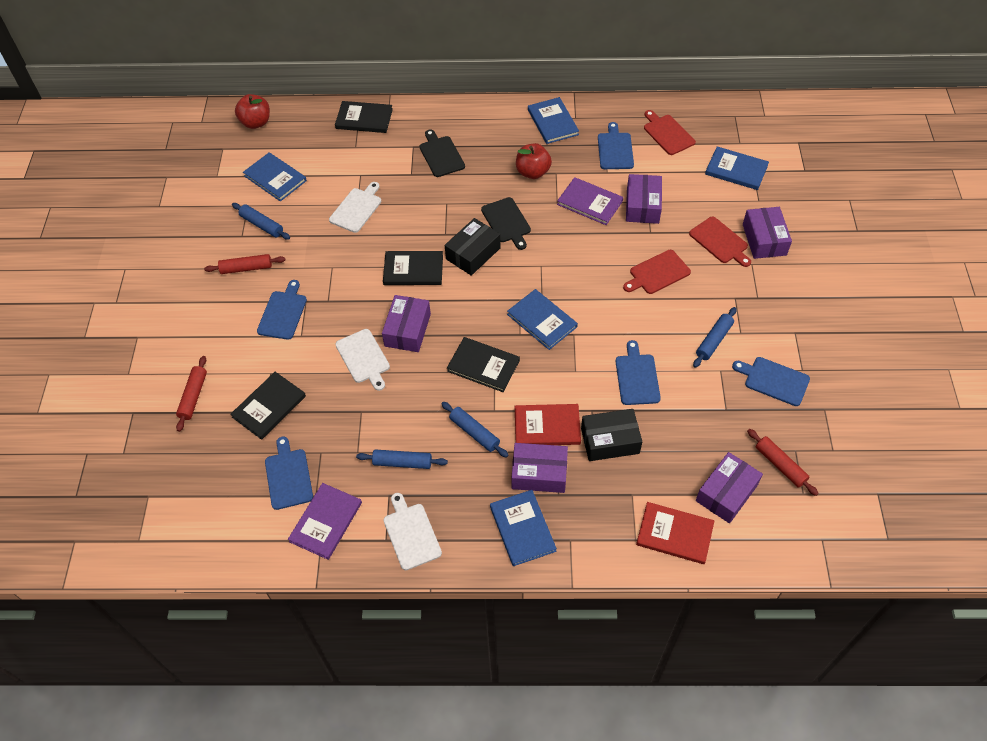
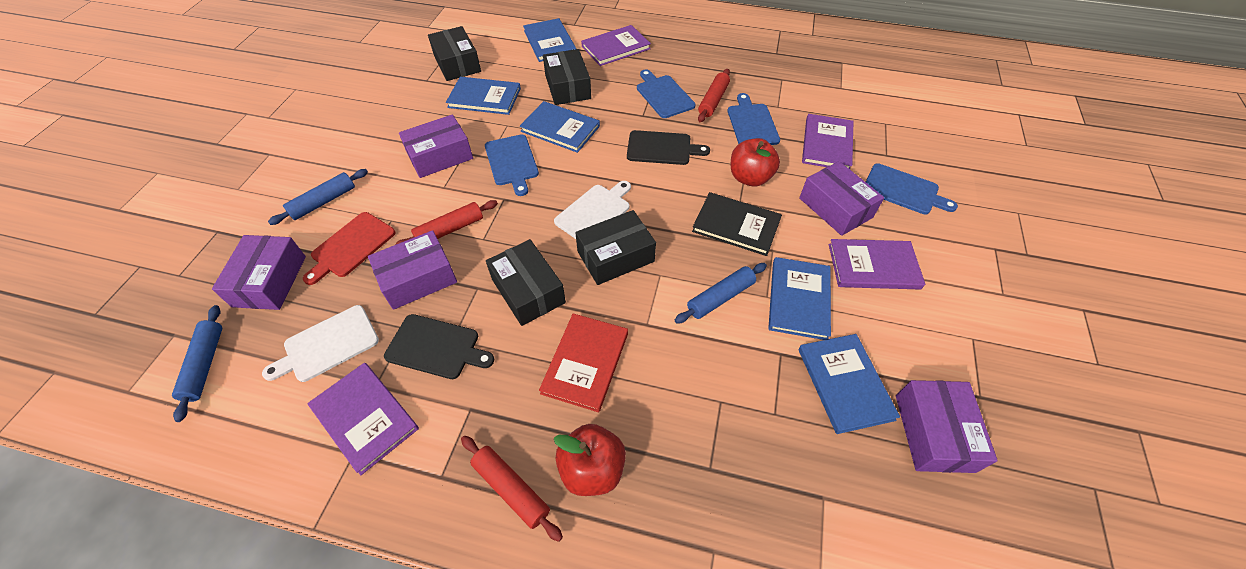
black book: 4 -> 1
black box: 2 -> 4
blue cutting board: 5 -> 4
blue rolling pin: 4 -> 3
purple book: 2 -> 4
red book: 2 -> 1
red cutting board: 3 -> 1
white cutting board: 3 -> 2

